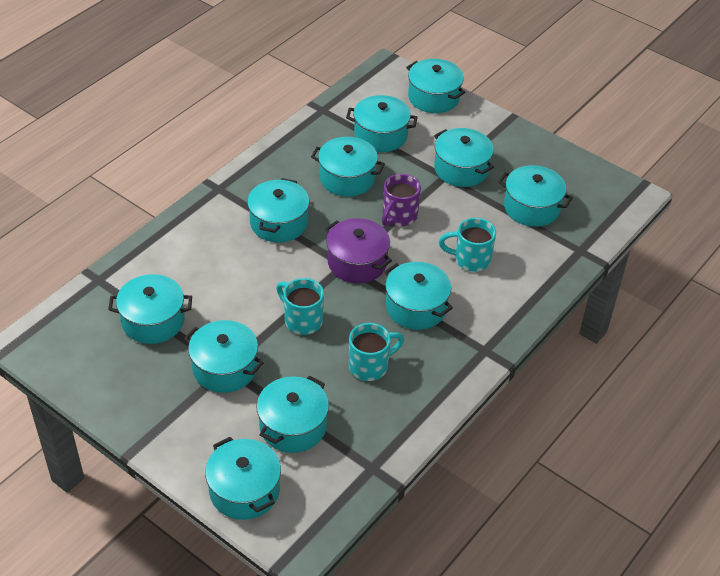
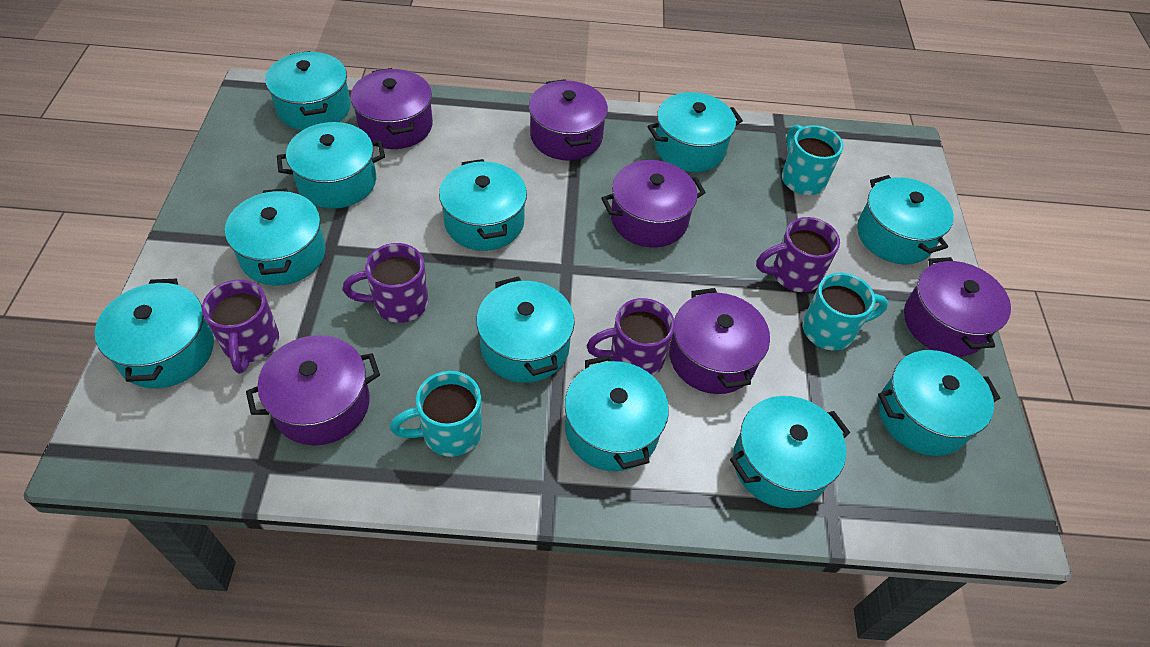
purple mug: 1 -> 4
purple pot: 1 -> 6

